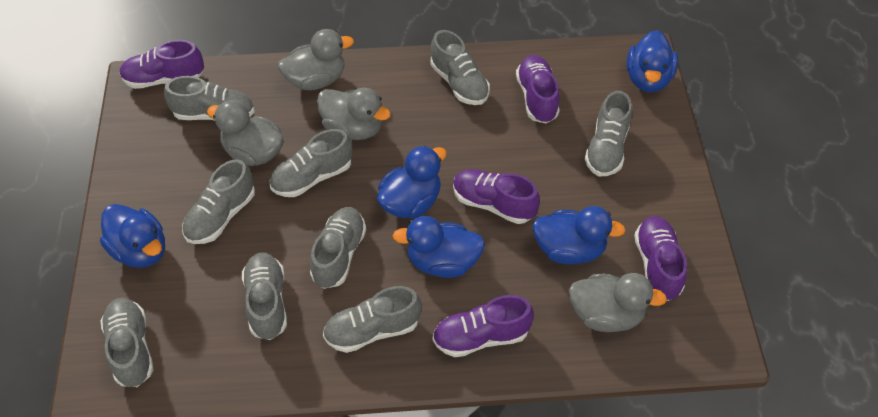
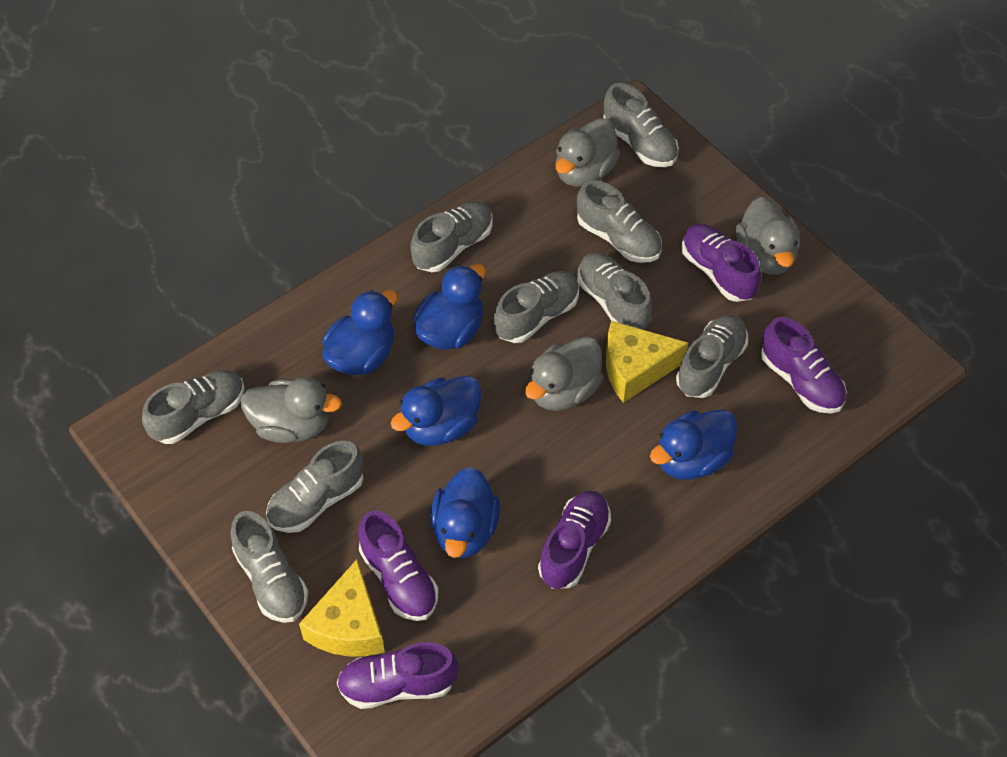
yellow cheese: 0 -> 2

